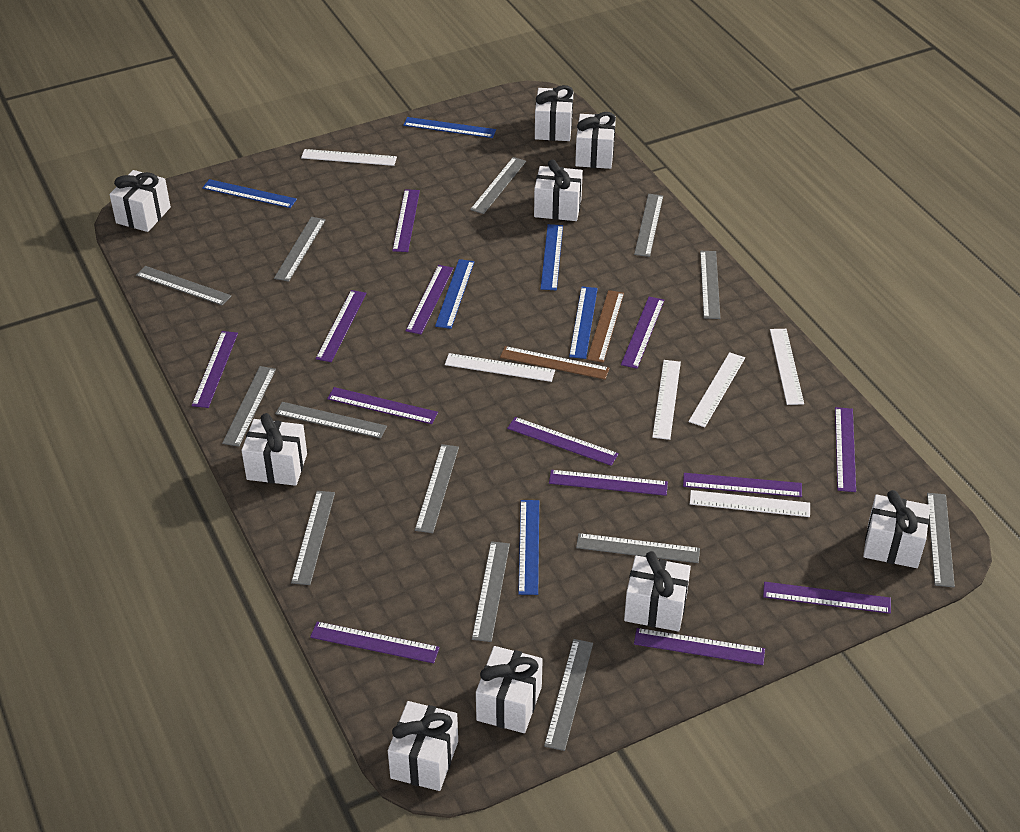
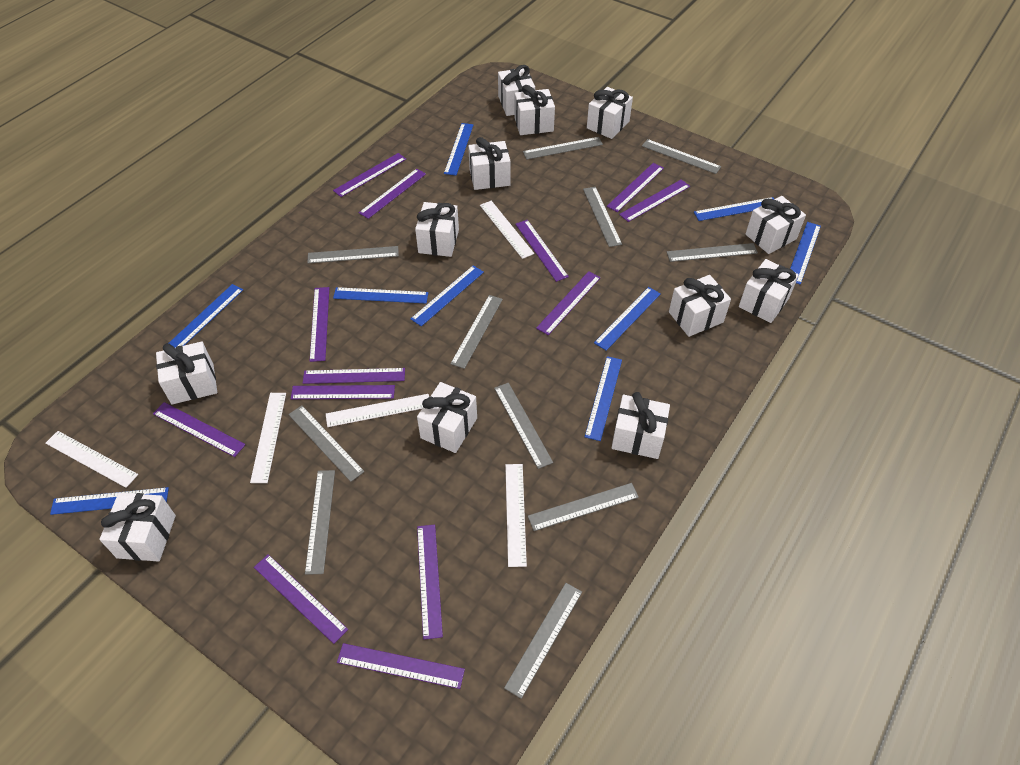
blue ruler: 6 -> 9
brown ruler: 2 -> 0
grey ruler: 13 -> 11
white gift: 9 -> 12
white ruler: 6 -> 5

